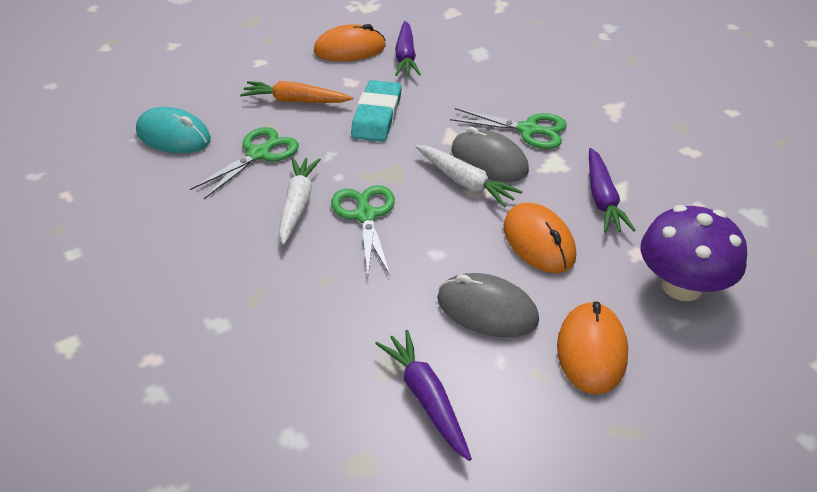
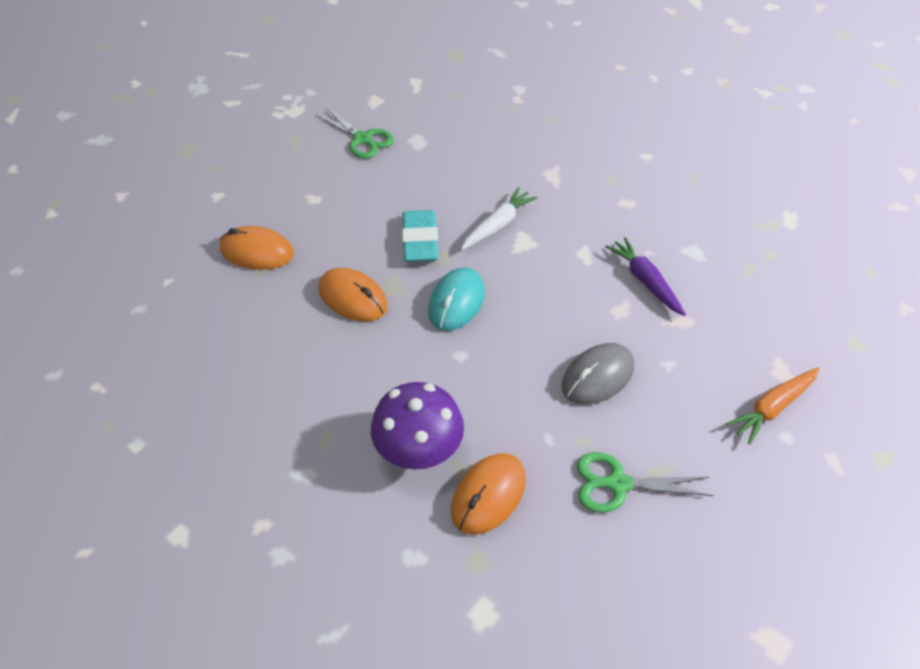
green scissors: 3 -> 2
grey mouse: 2 -> 1
purple carrot: 3 -> 1
white carrot: 2 -> 1

